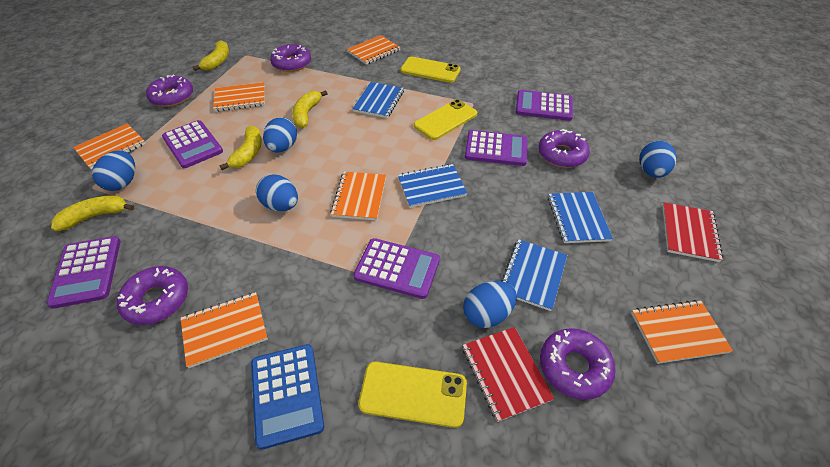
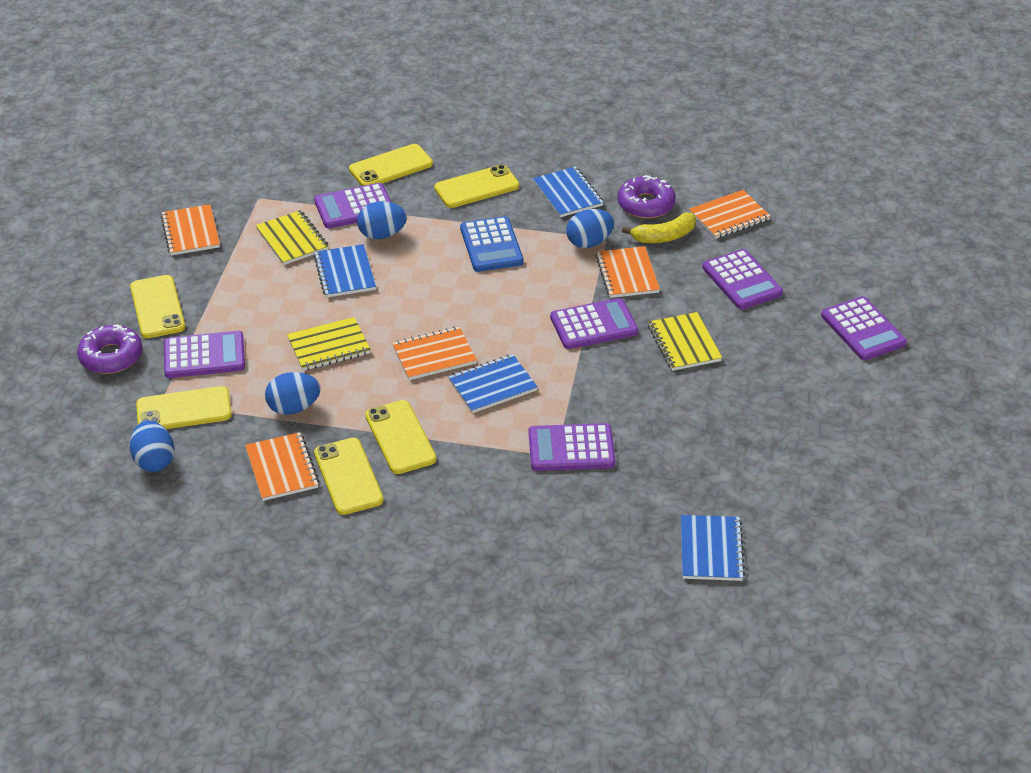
blue egg: 5 -> 4
orange notebook: 6 -> 5
purple calculator: 5 -> 6
purple donut: 5 -> 2
red notebook: 2 -> 0
yellow banana: 4 -> 1
yellow notebook: 0 -> 3
yellow phone: 3 -> 6

